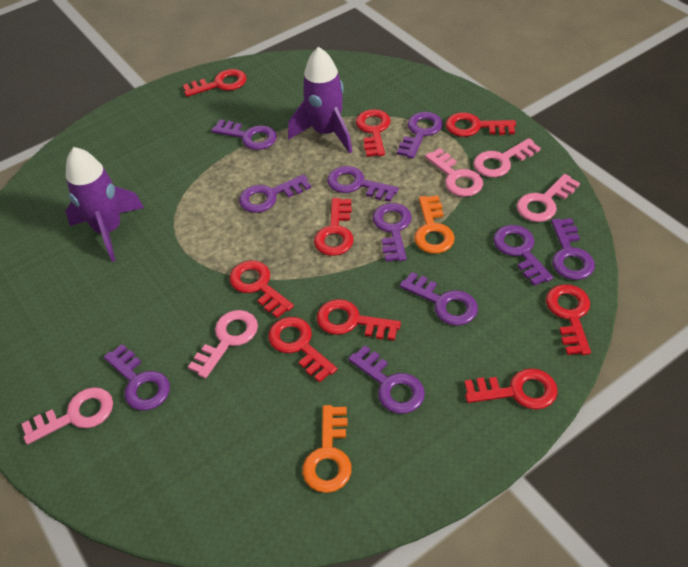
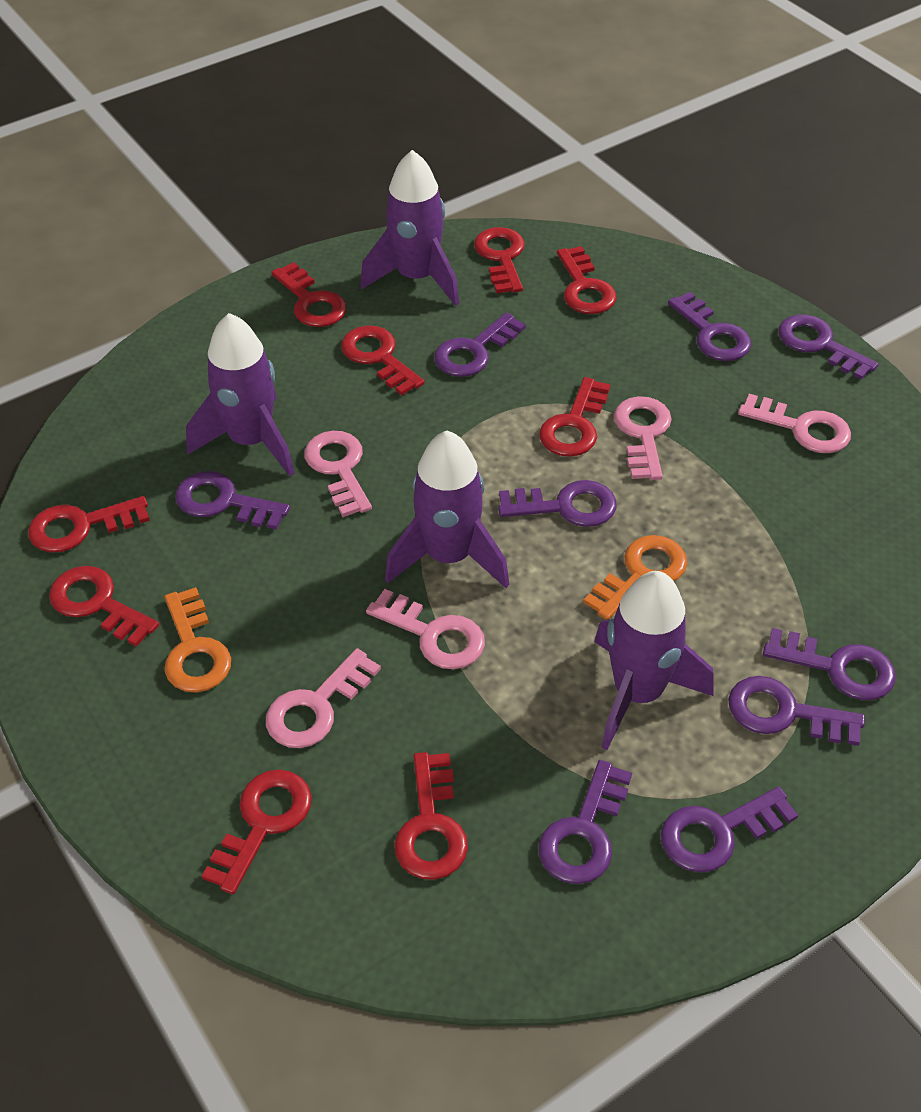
purple key: 10 -> 9
purple rocket: 2 -> 4

